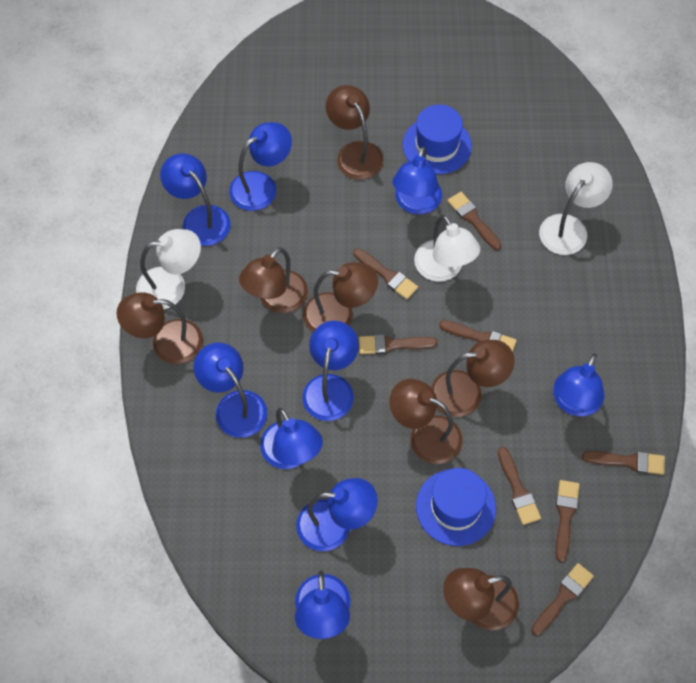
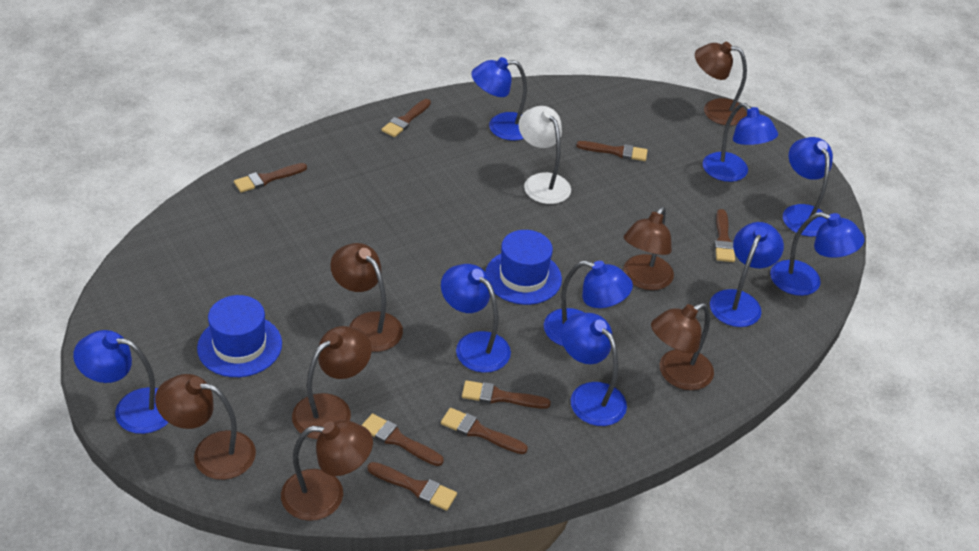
white lamp: 3 -> 1

